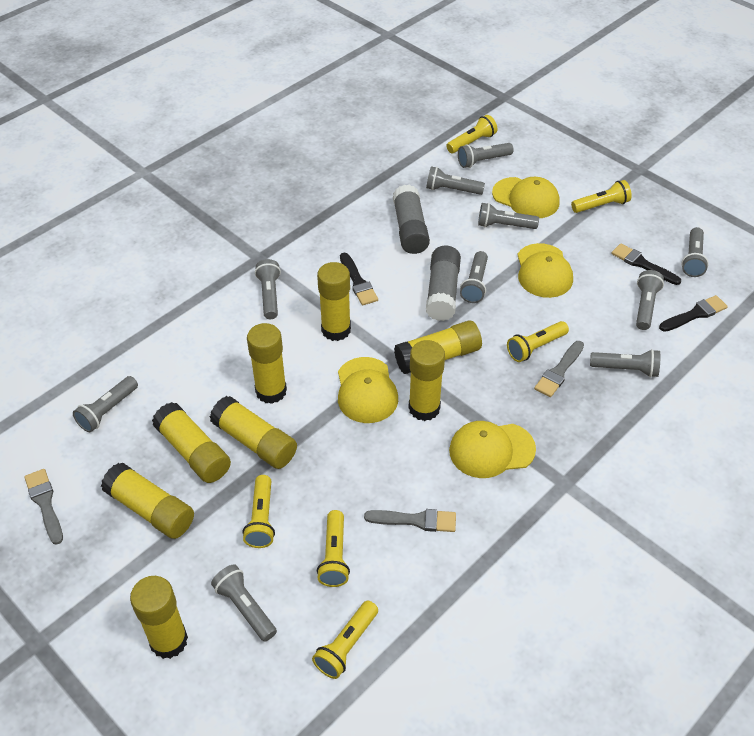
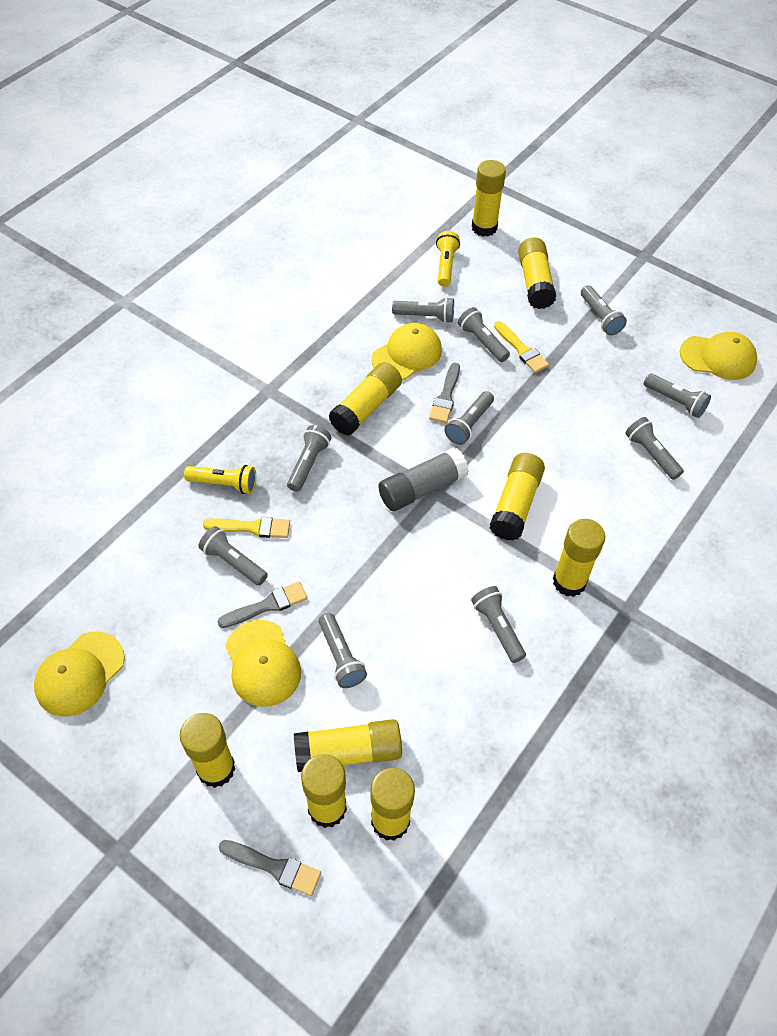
black brush: 3 -> 0
grey glue stick: 2 -> 1
yellow brush: 0 -> 2
yellow flashlight: 6 -> 2
yellow glue stick: 8 -> 9

